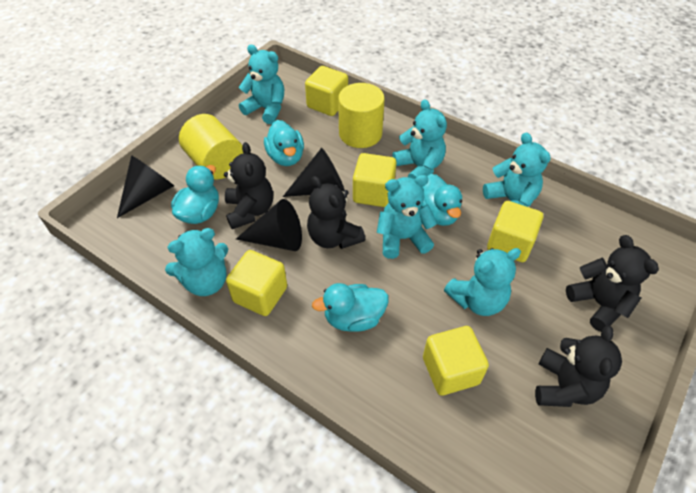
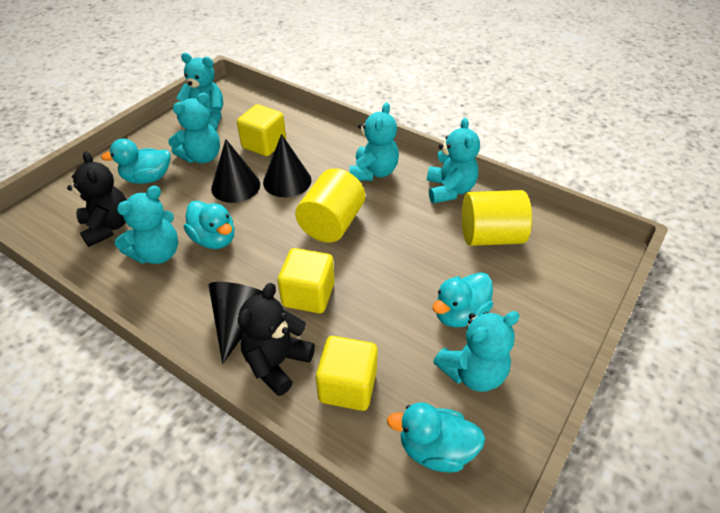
black teddy bear: 4 -> 2
yellow cube: 5 -> 3

